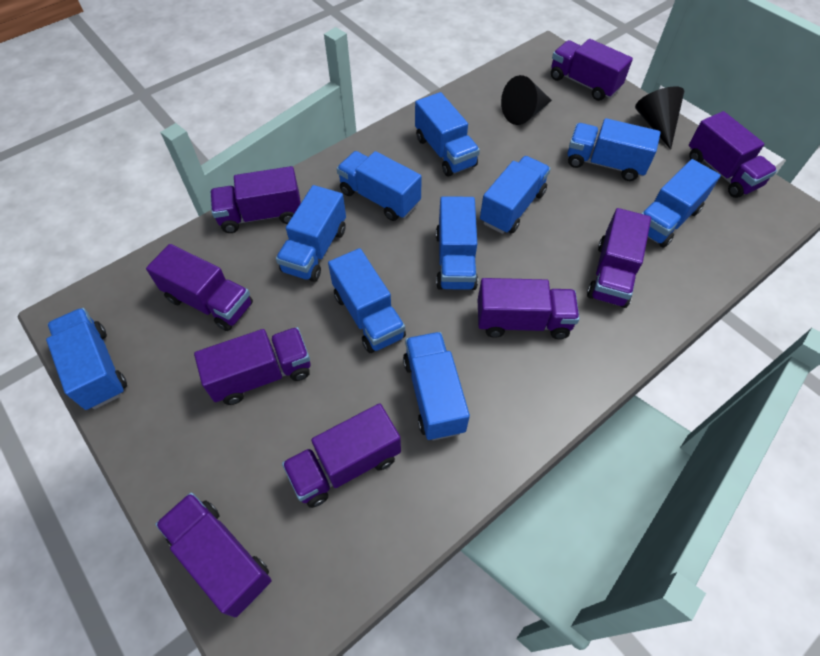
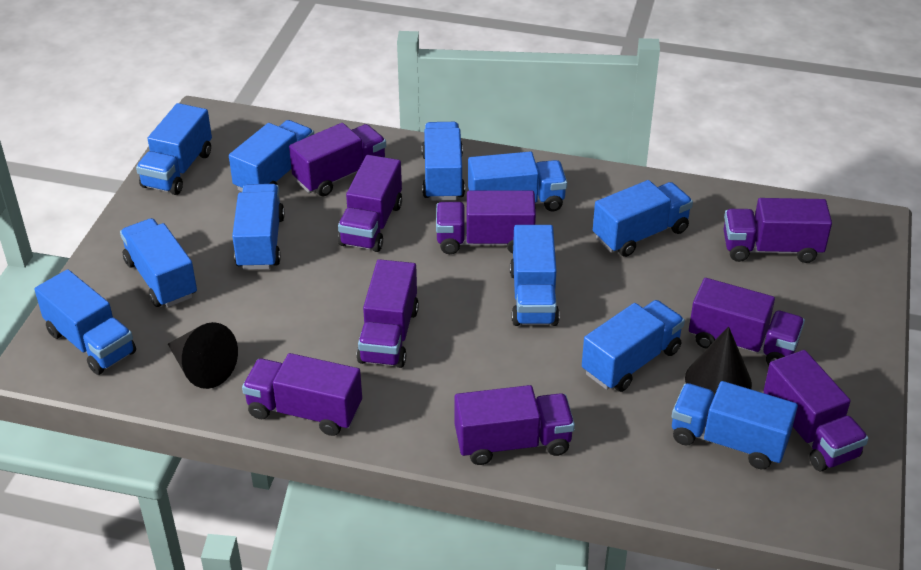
blue truck: 10 -> 11

